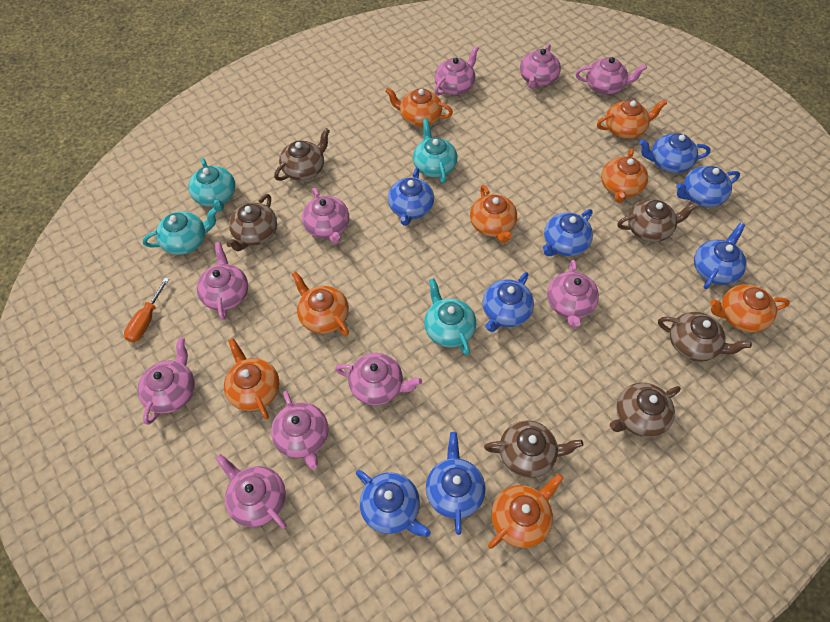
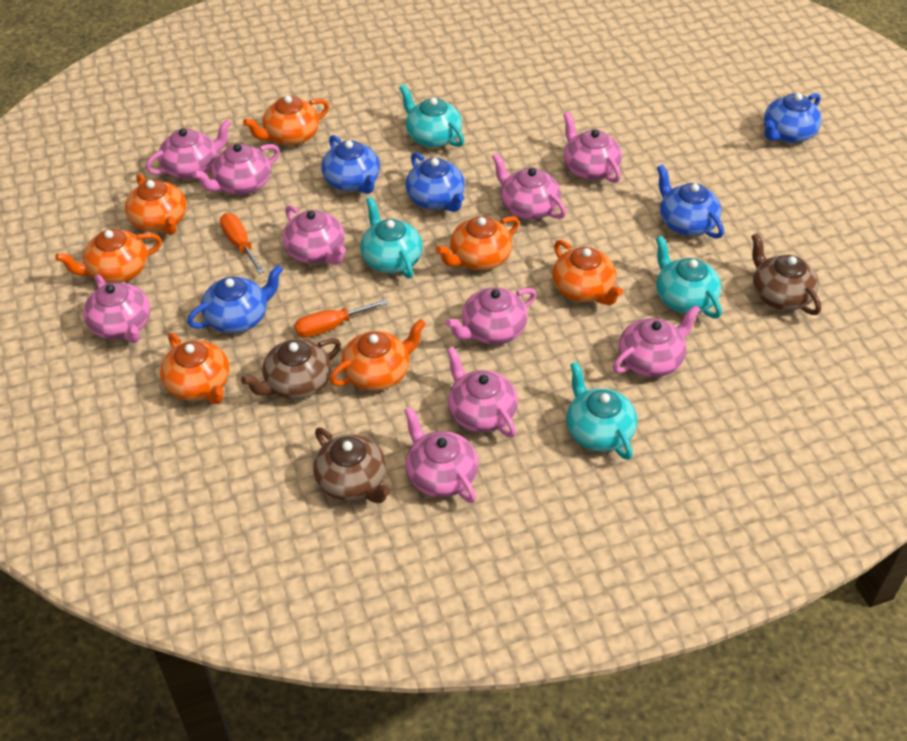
blue teapot: 8 -> 5
brown teapot: 6 -> 3
orange screwdriver: 1 -> 2
orange teapot: 8 -> 7

